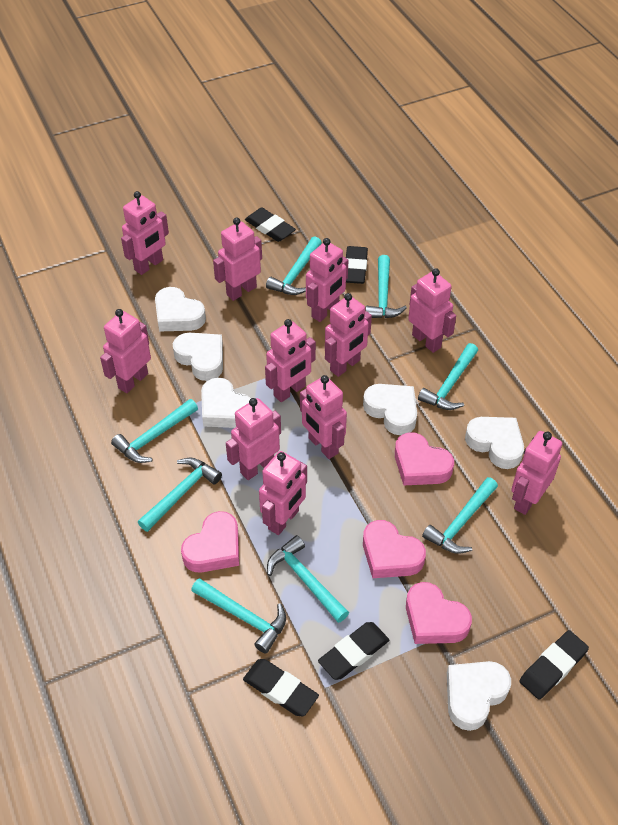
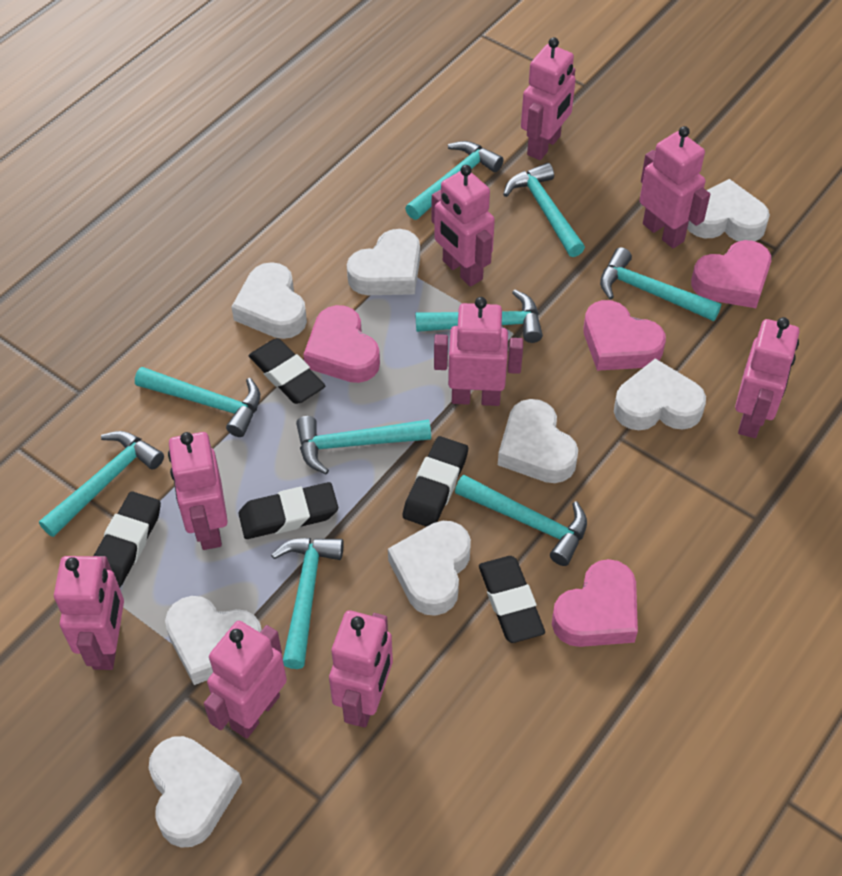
pink robot: 11 -> 9
turquoise hammer: 8 -> 9
white heart: 6 -> 8

